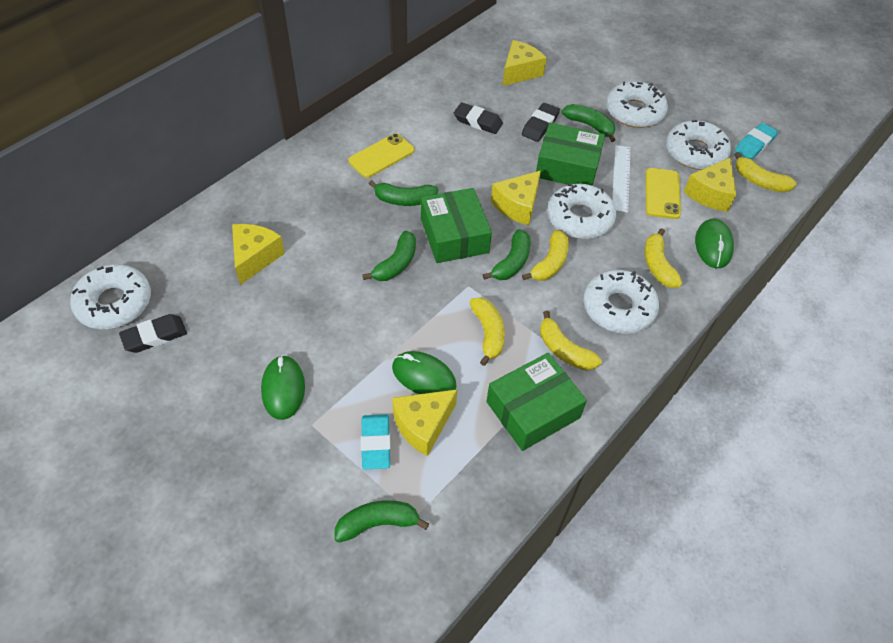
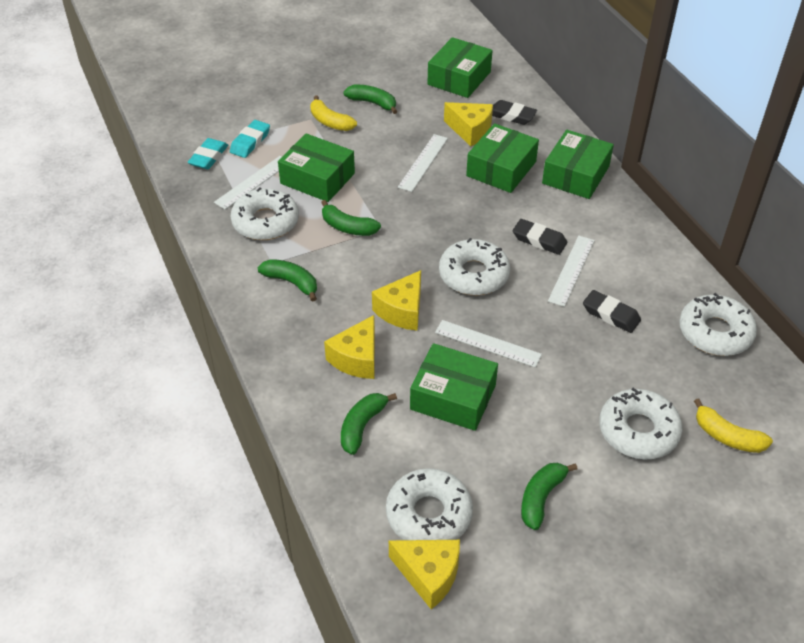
green box: 3 -> 5
green mouse: 3 -> 0
white ruler: 1 -> 4
yellow banana: 5 -> 2
yellow cheese: 5 -> 4
yellow phone: 2 -> 0

